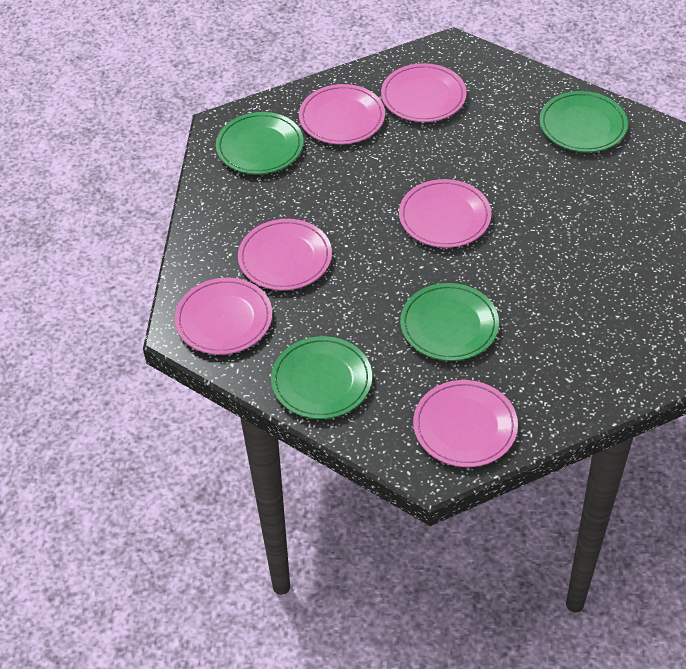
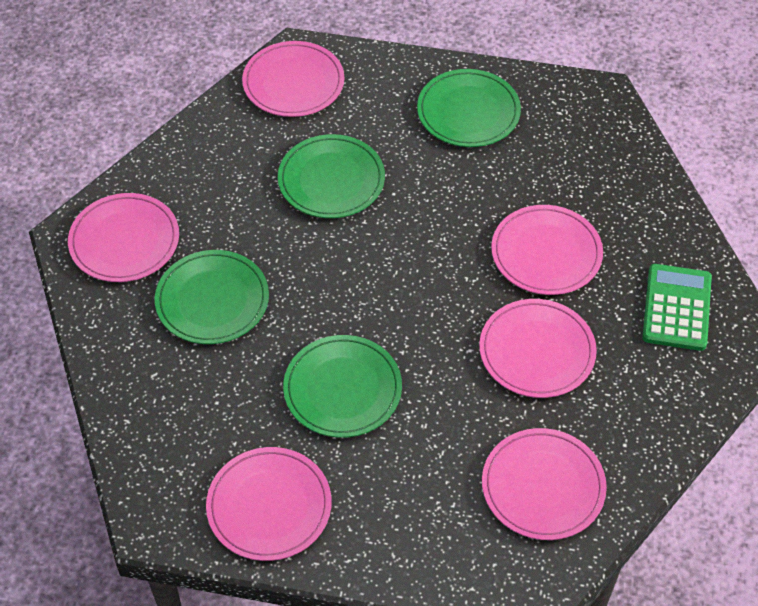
green calculator: 0 -> 1

